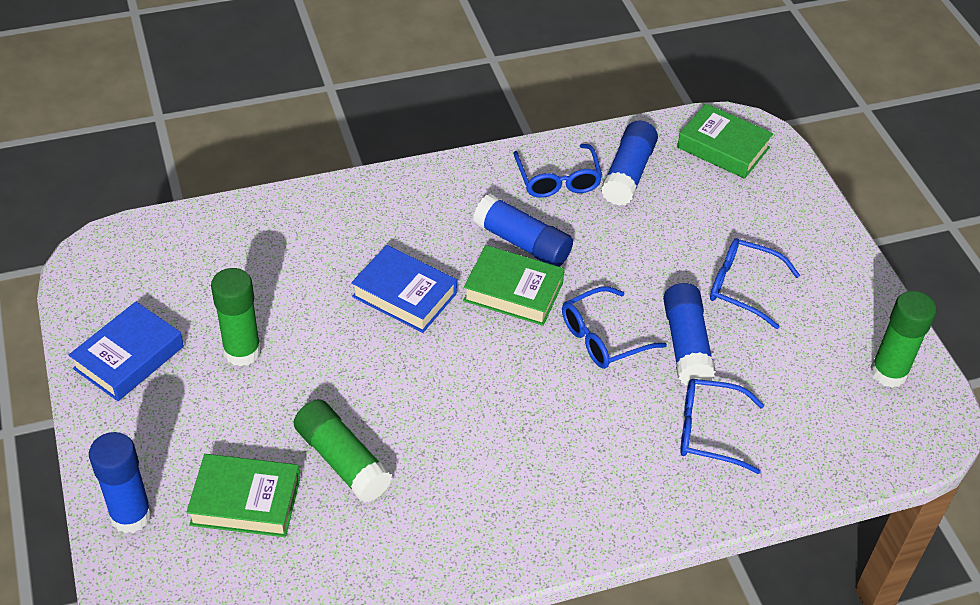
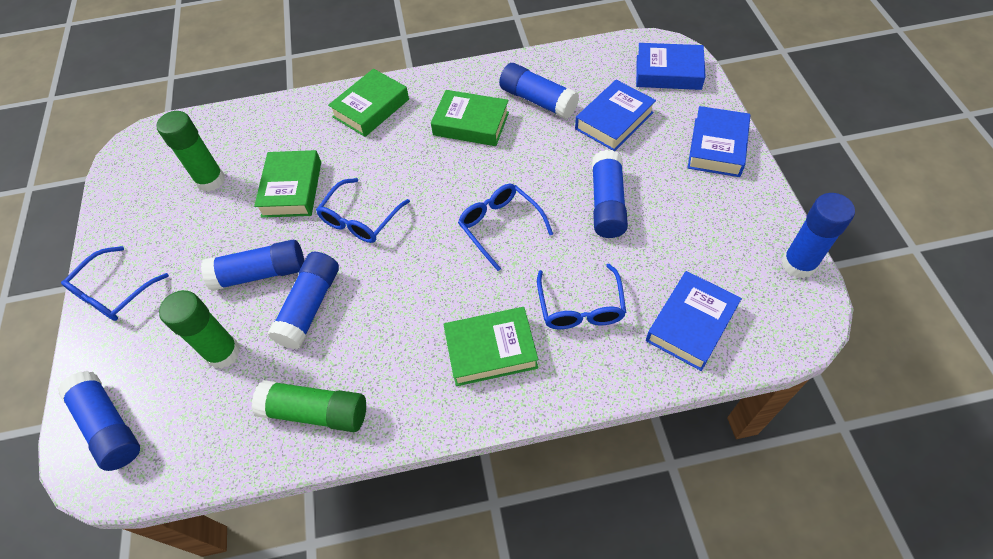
blue book: 2 -> 4
blue glue stick: 4 -> 6
green book: 3 -> 4

